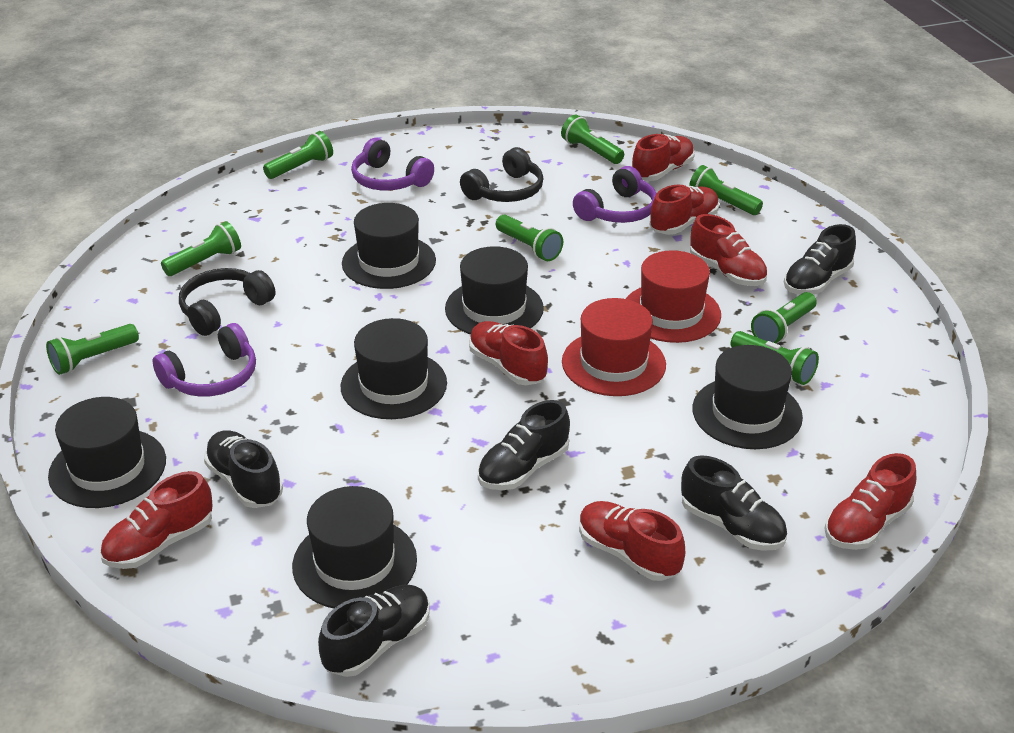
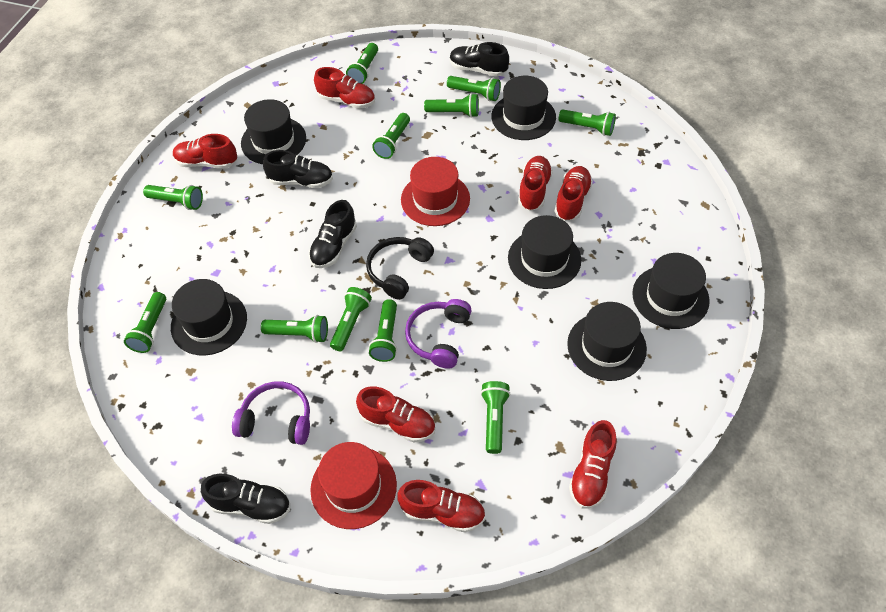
black headphones: 2 -> 1
black shoe: 5 -> 4
green flashlight: 8 -> 11
purple headphones: 3 -> 2

